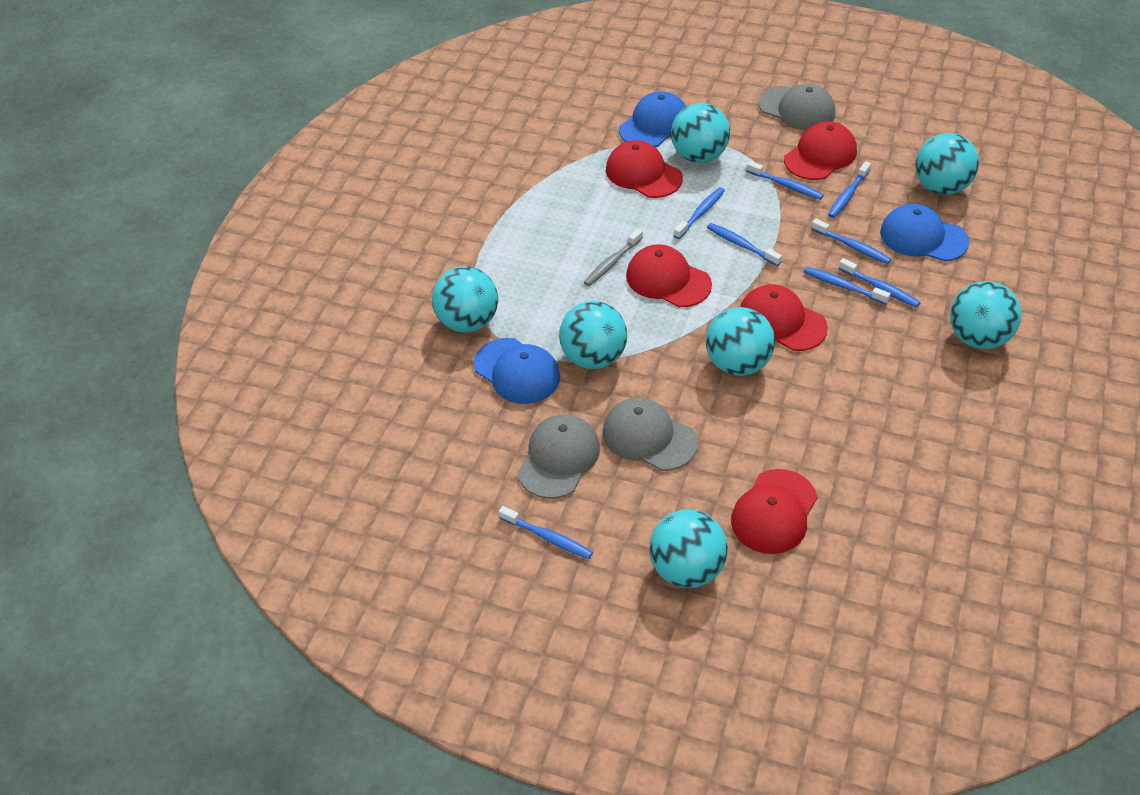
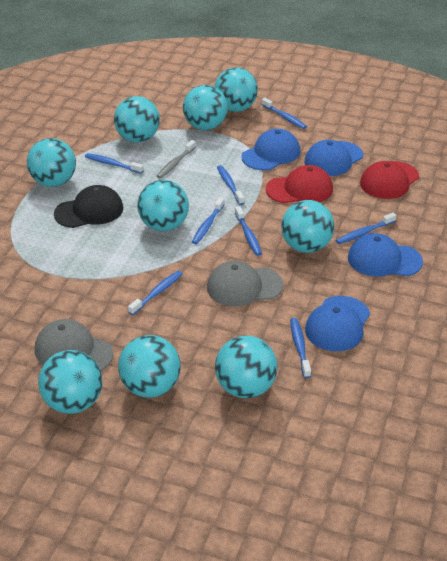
black cap: 0 -> 1
blue cap: 3 -> 4
grey cap: 3 -> 2
red cap: 5 -> 2
turquoise ball: 7 -> 9

